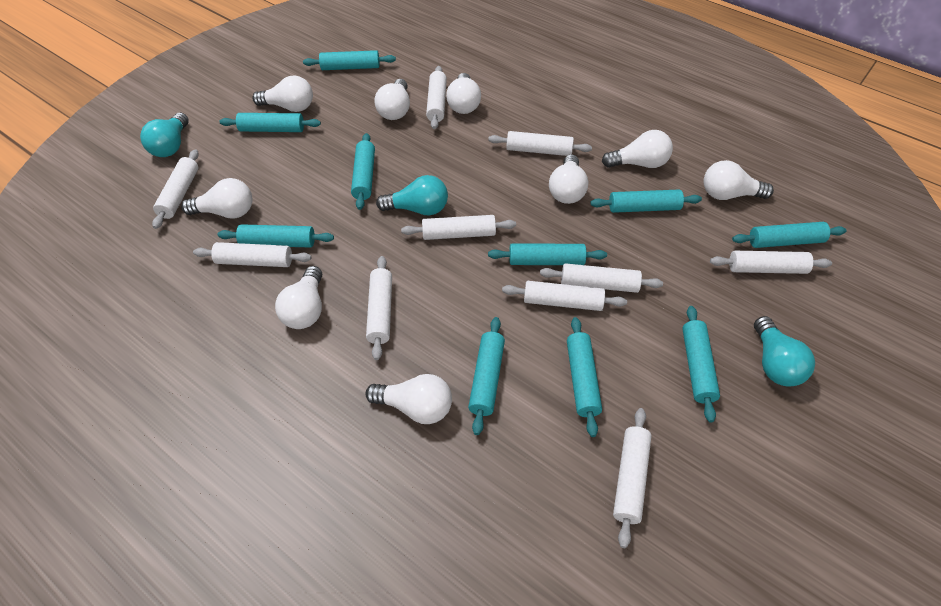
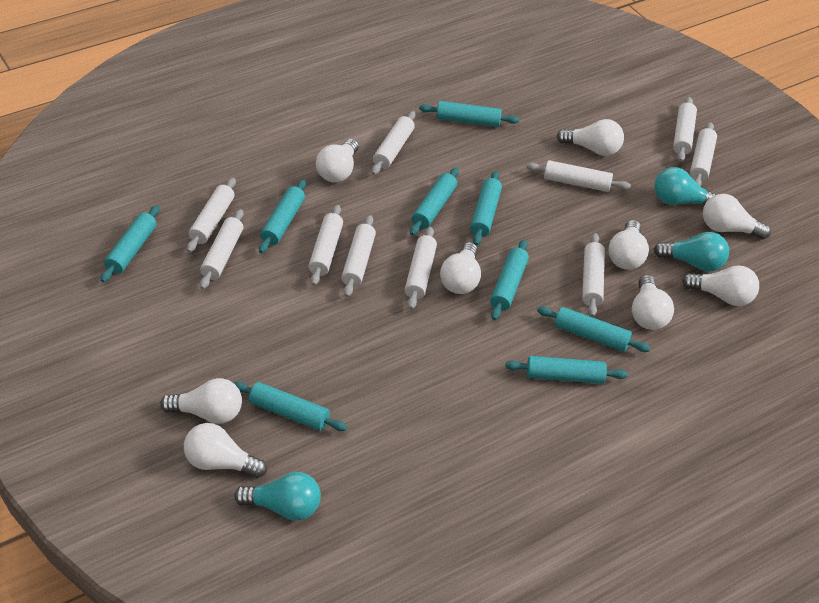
turquoise rolling pin: 10 -> 9

